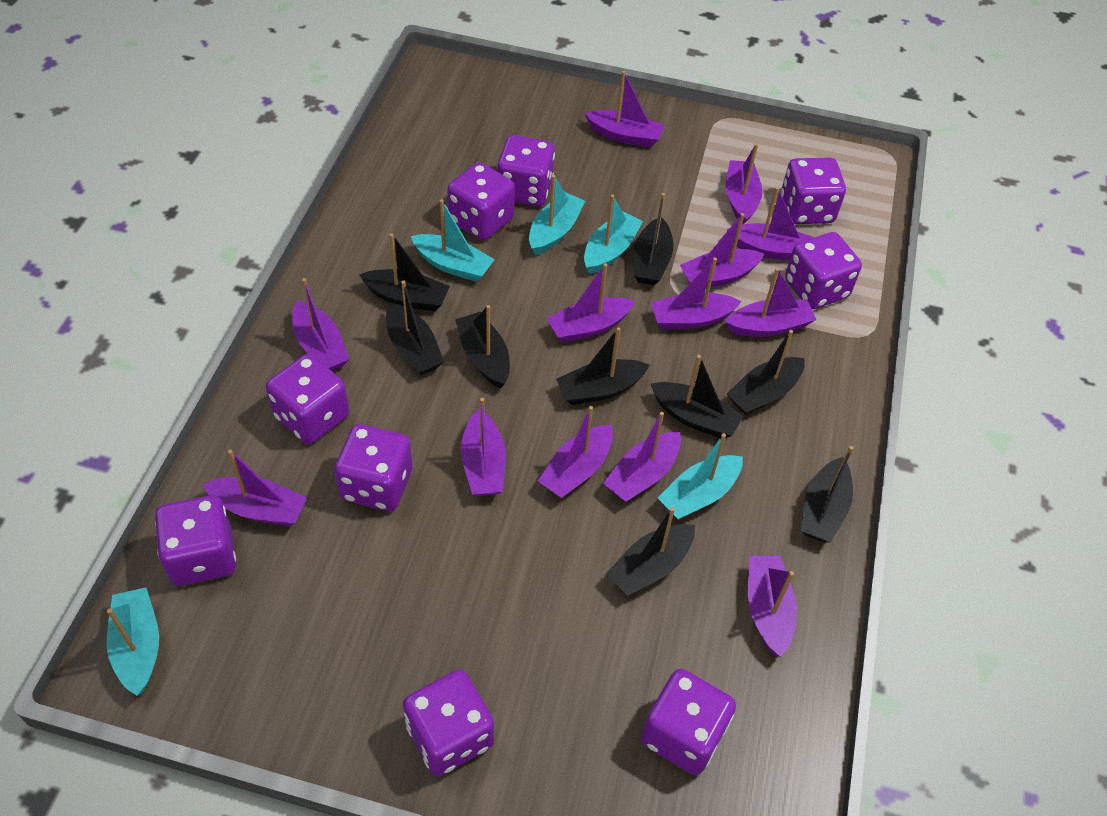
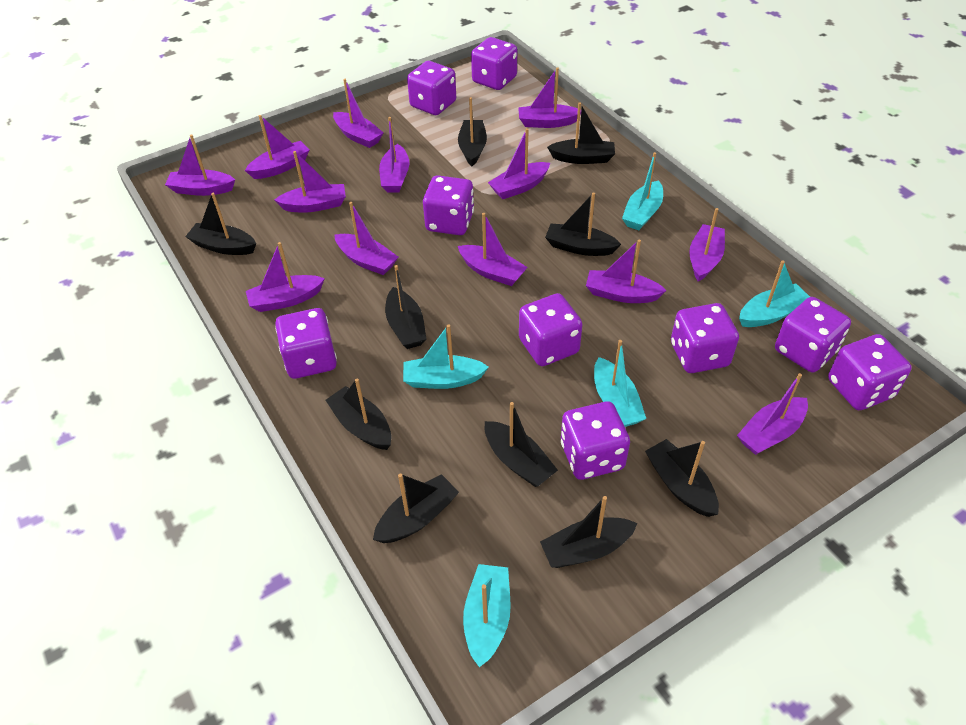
black boat: 9 -> 10

